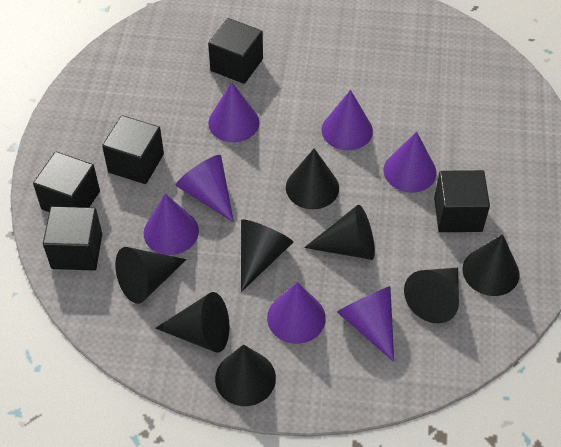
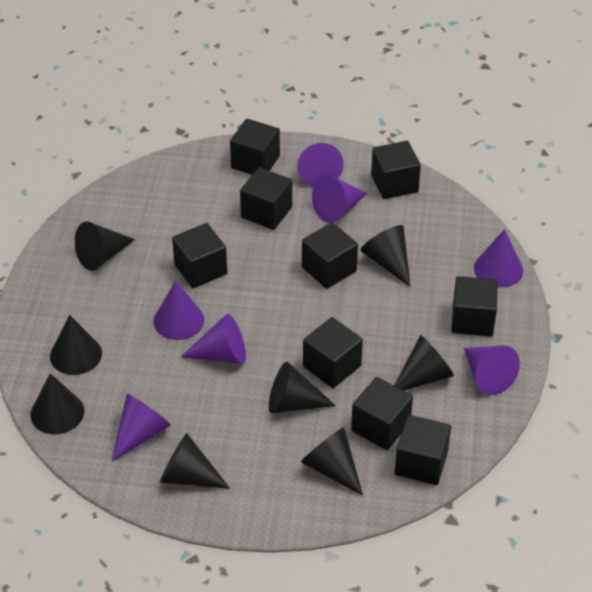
black cube: 5 -> 9

